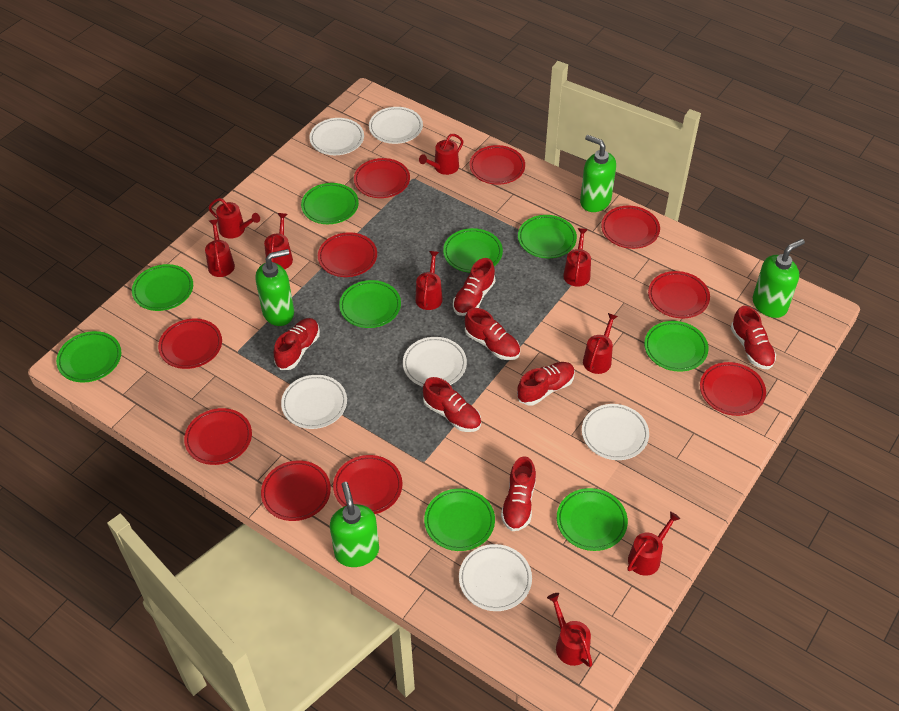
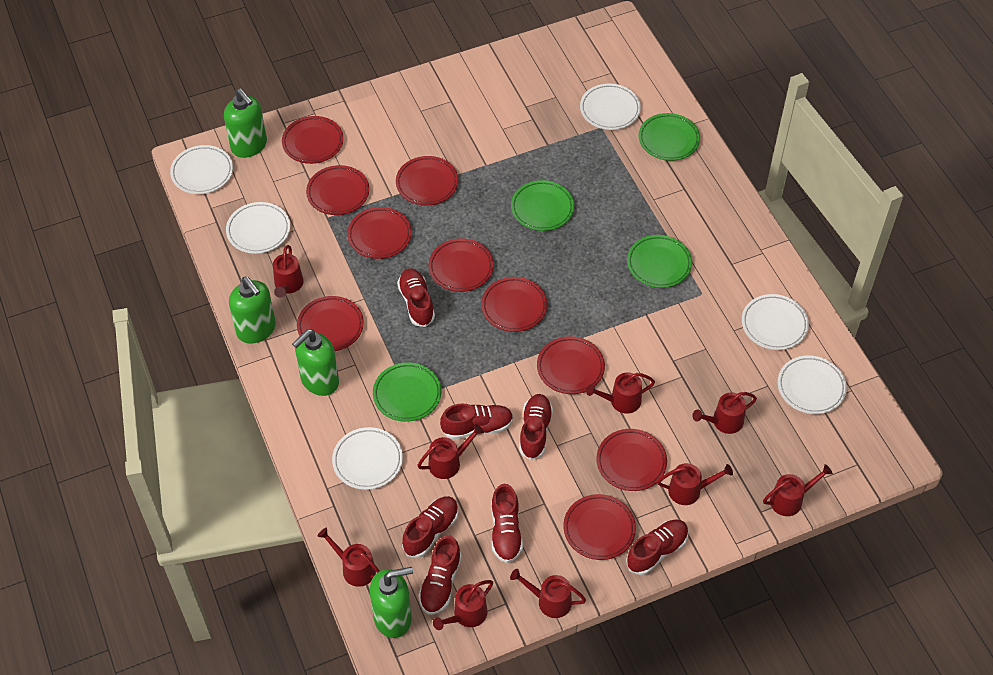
green plate: 9 -> 4

